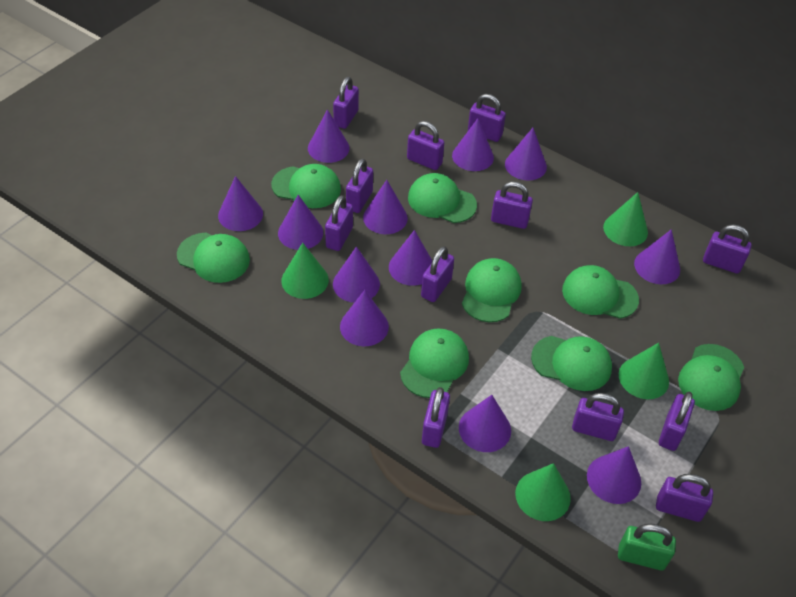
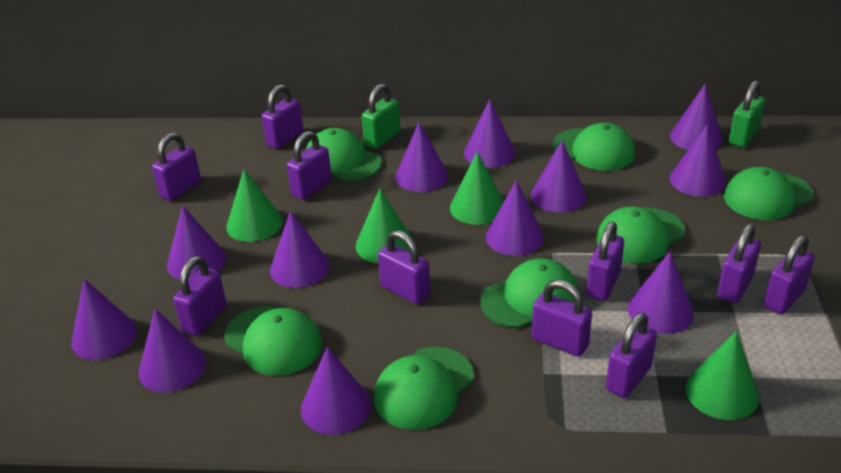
green cap: 8 -> 7
green padlock: 1 -> 2
purple padlock: 12 -> 10

